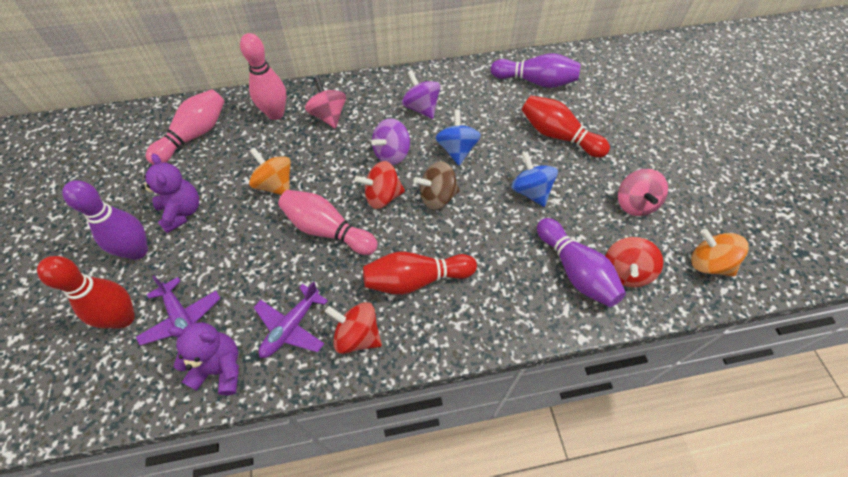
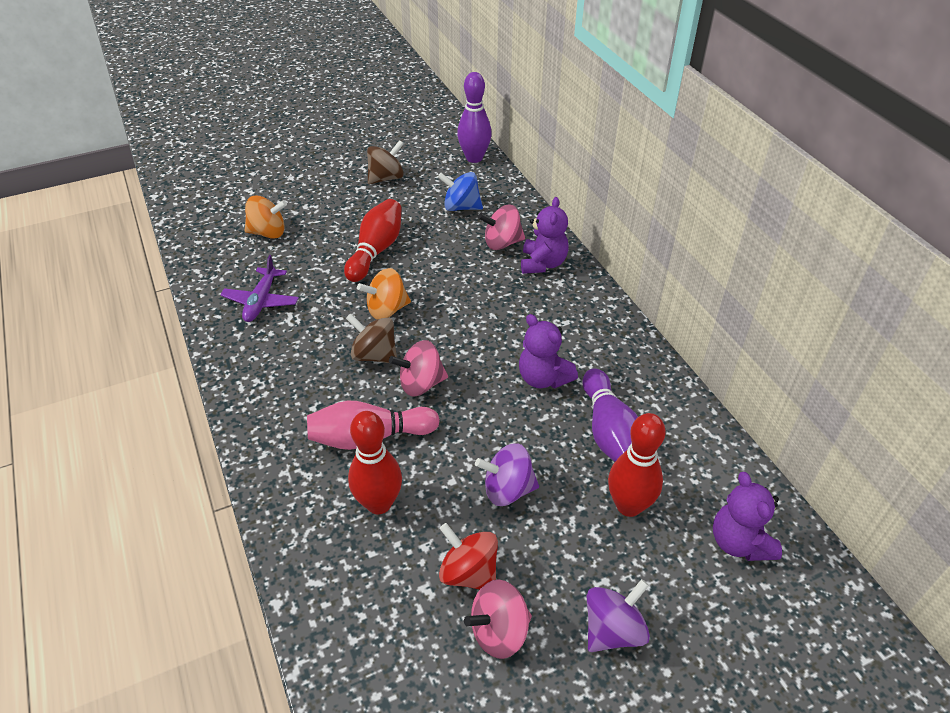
blue spinning top: 2 -> 1
brown spinning top: 1 -> 2
pink bowling pin: 3 -> 1
pink spinning top: 2 -> 3
purple bowling pin: 3 -> 2
purple plane: 2 -> 1
purple teddy bear: 2 -> 3
red spinning top: 3 -> 1

